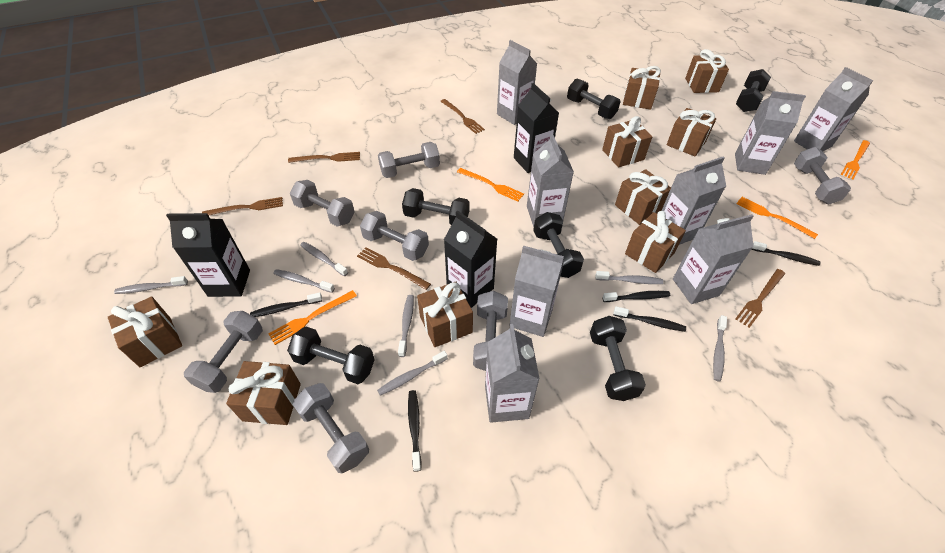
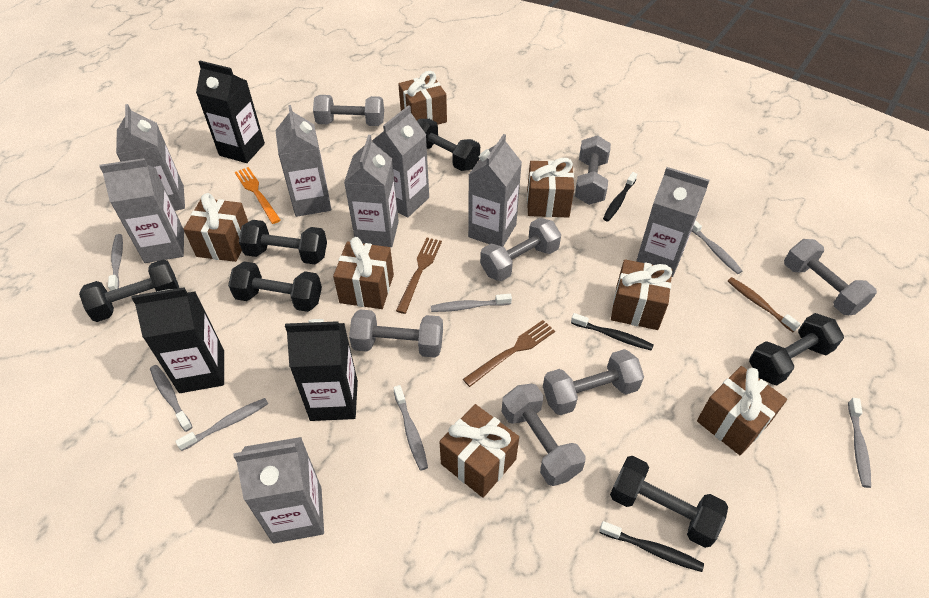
black toothbrush: 5 -> 3
brown fork: 5 -> 2
brown gift: 9 -> 7
brown toothbrush: 0 -> 1
orange fork: 4 -> 1

